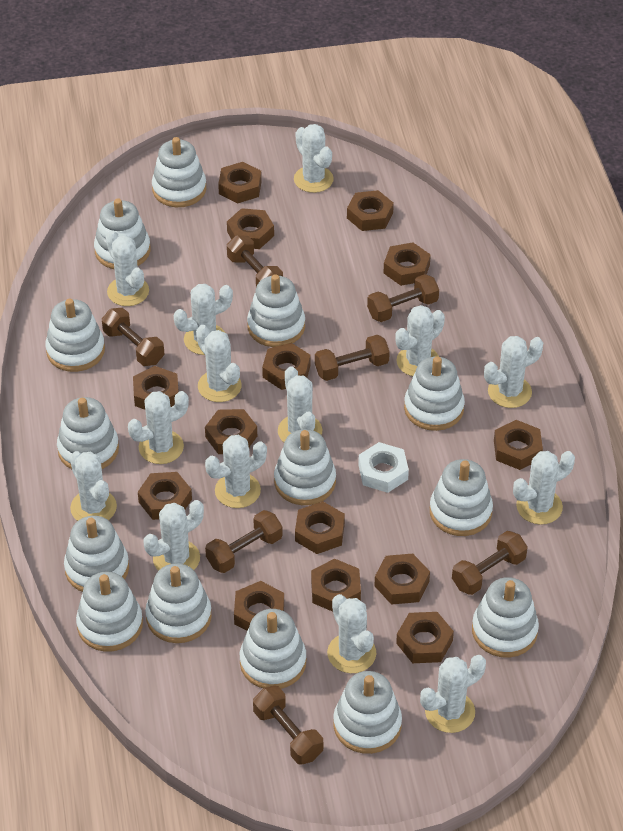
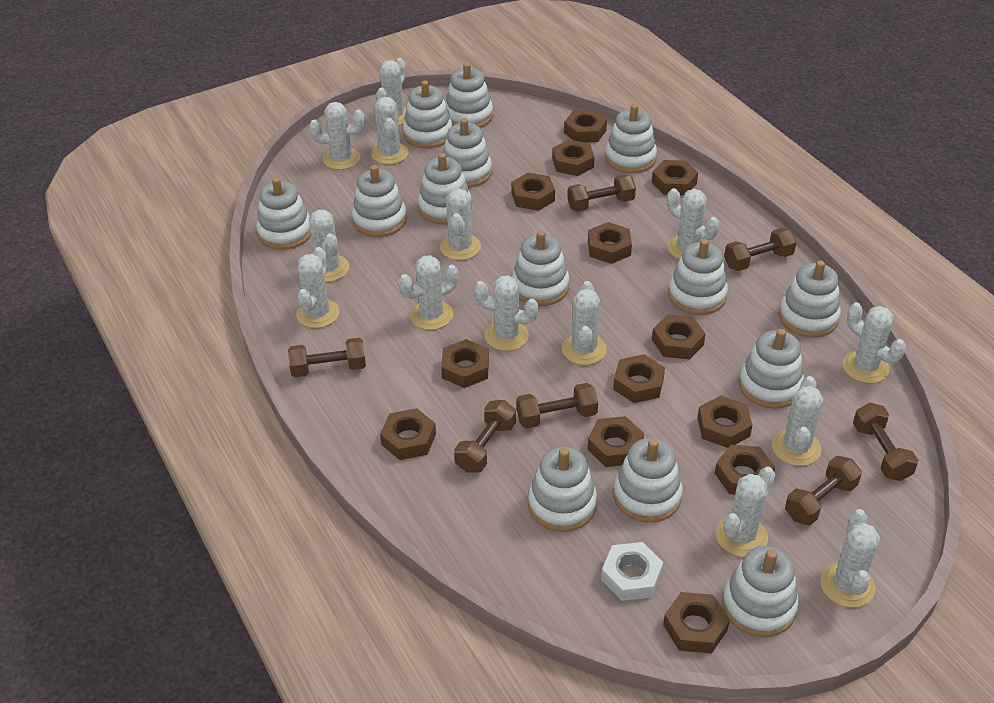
brown nut: 14 -> 13

